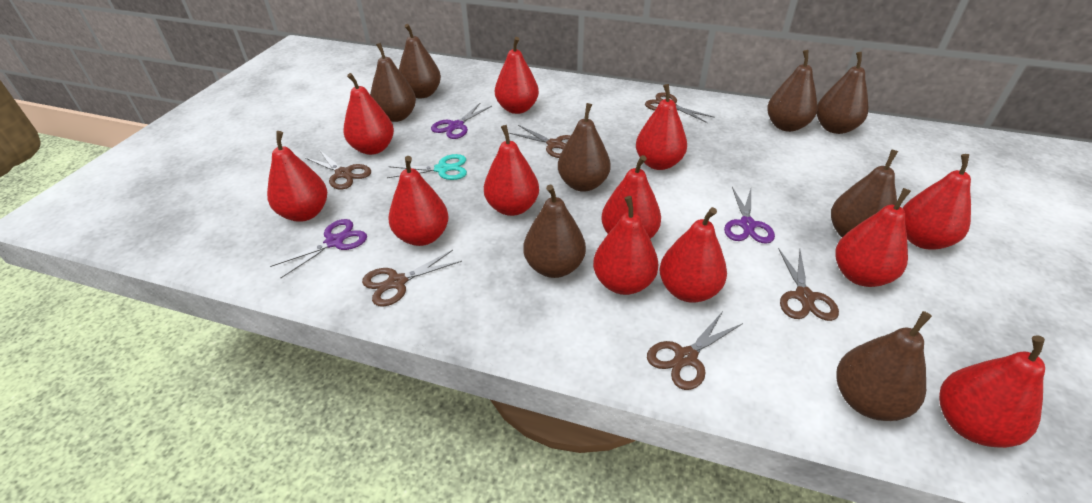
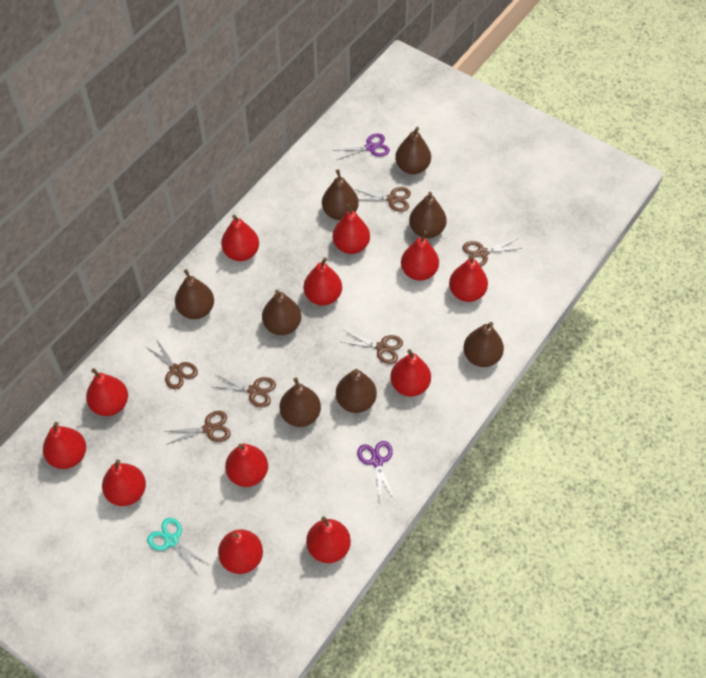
purple scissors: 3 -> 2

